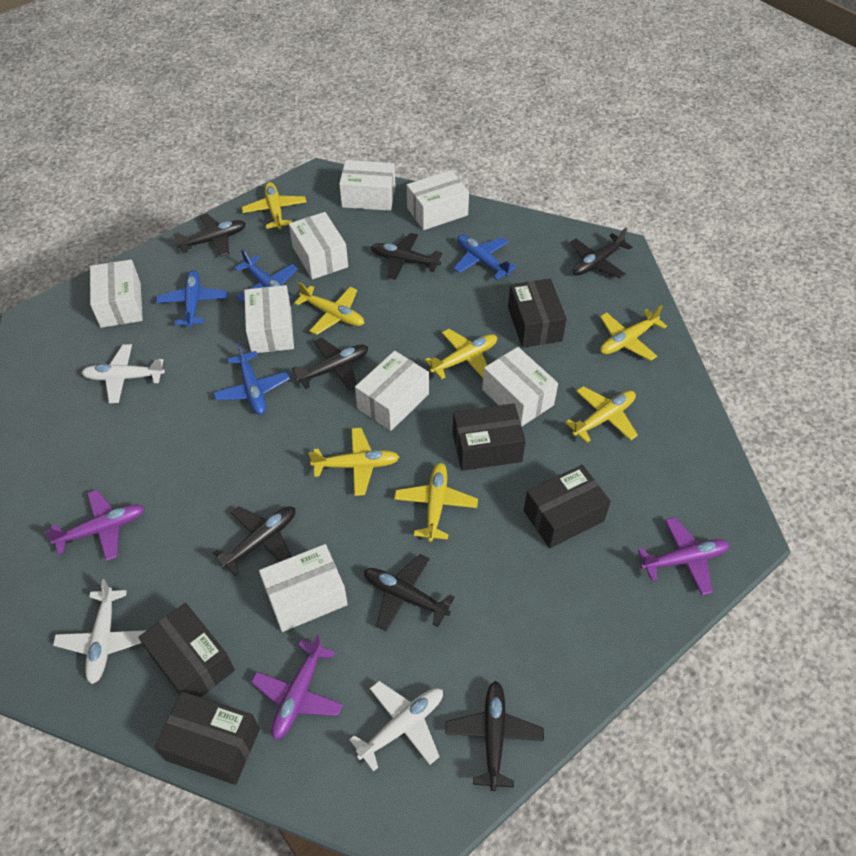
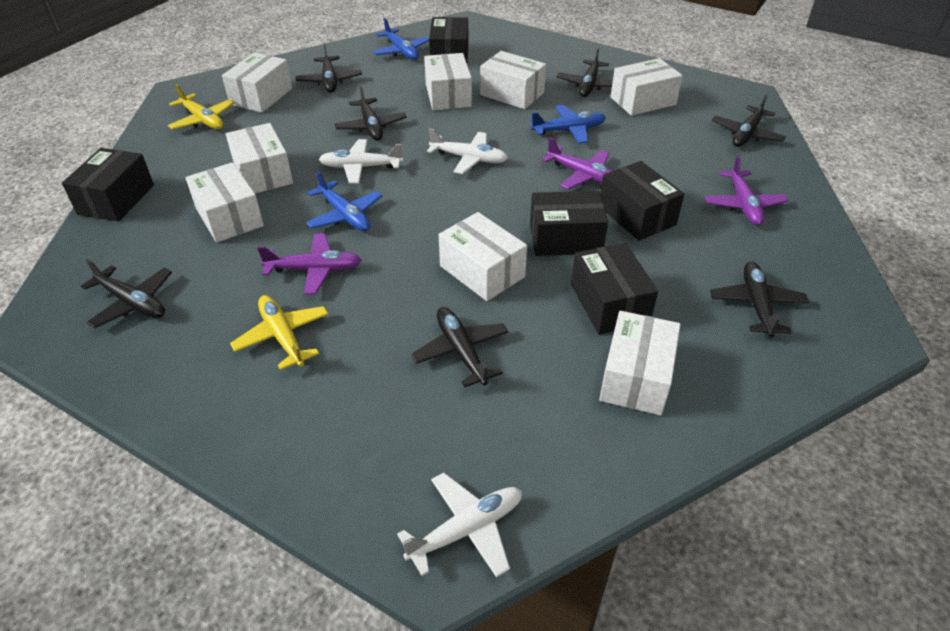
blue plane: 4 -> 3
yellow plane: 7 -> 2

